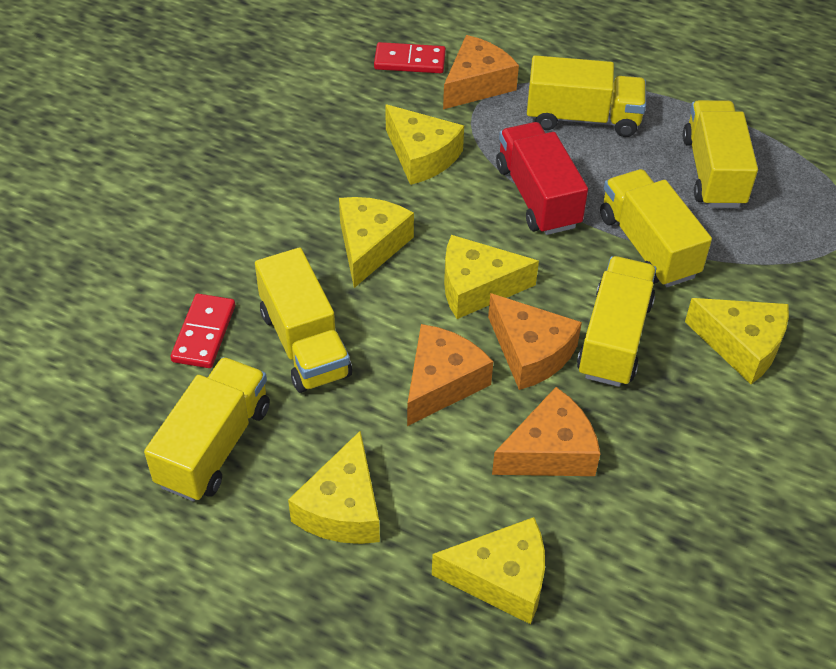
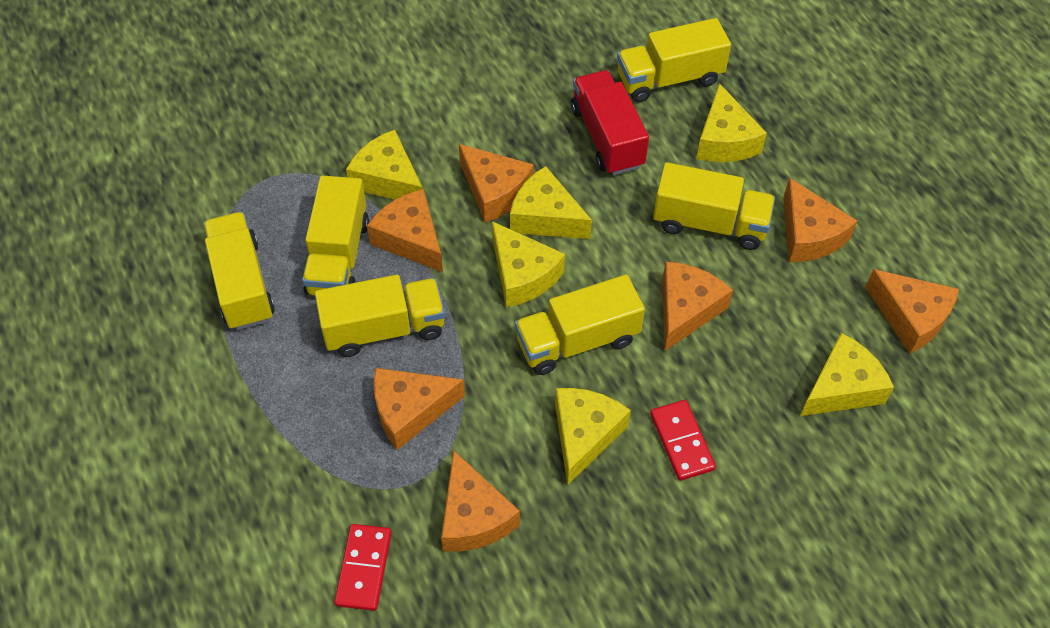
orange cheese: 4 -> 7

